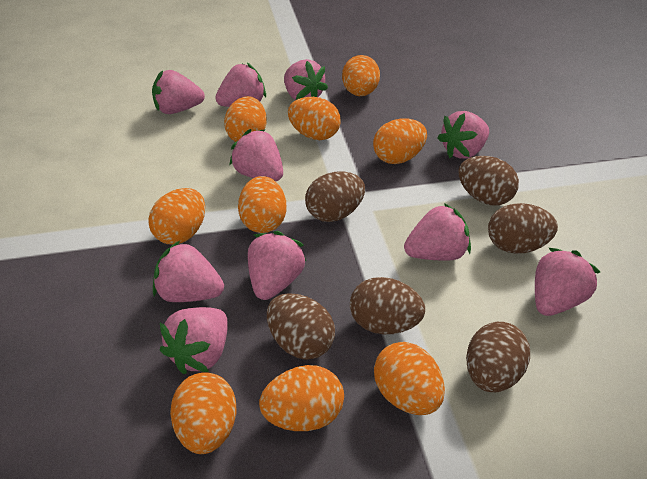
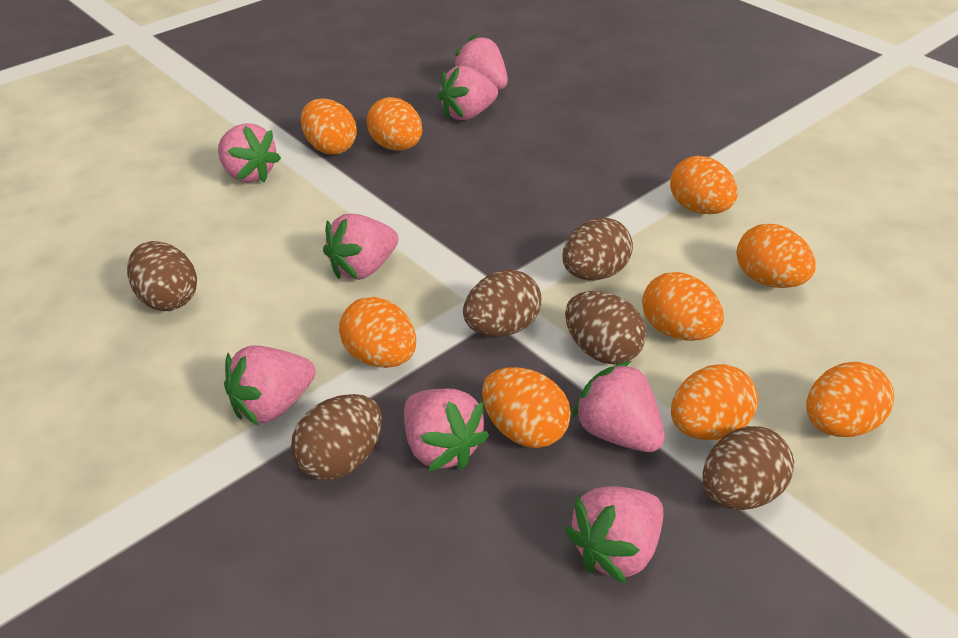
pink strawberry: 10 -> 8

